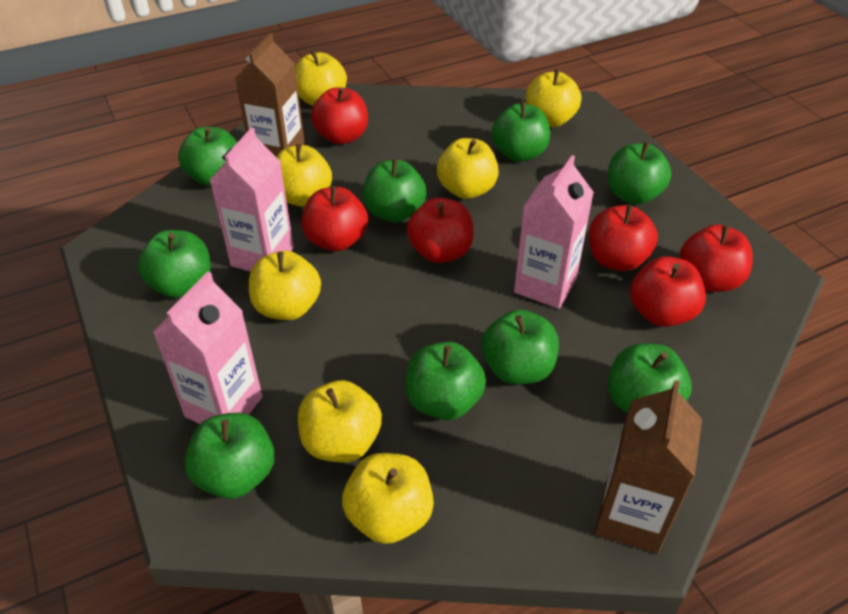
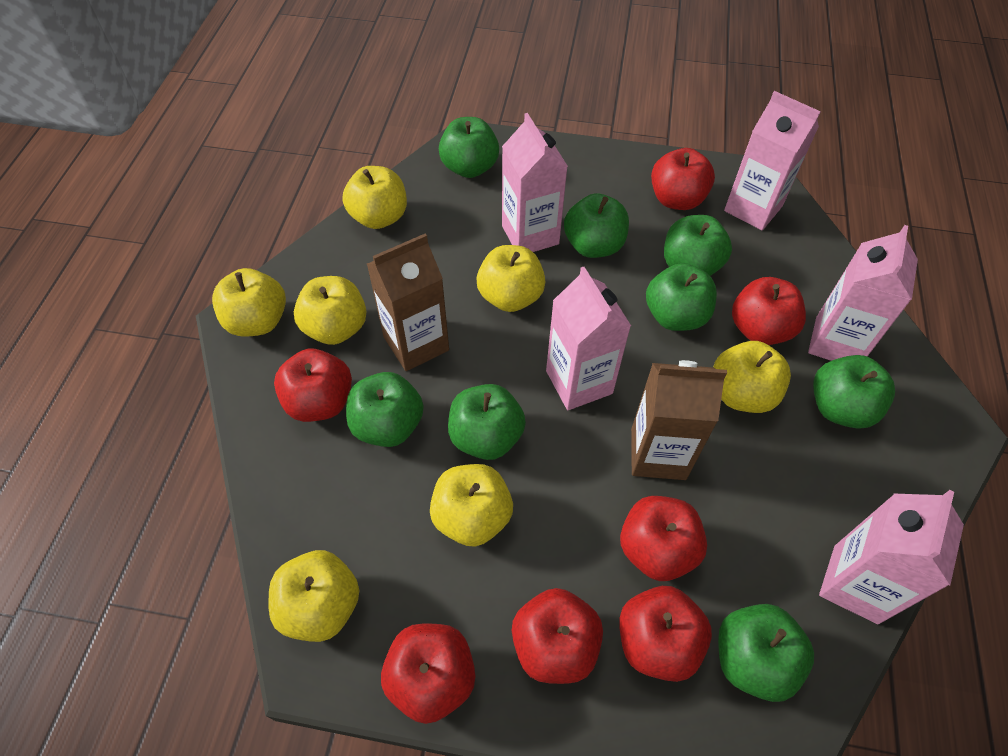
green apple: 9 -> 8
pink carton: 3 -> 5
red apple: 6 -> 7

